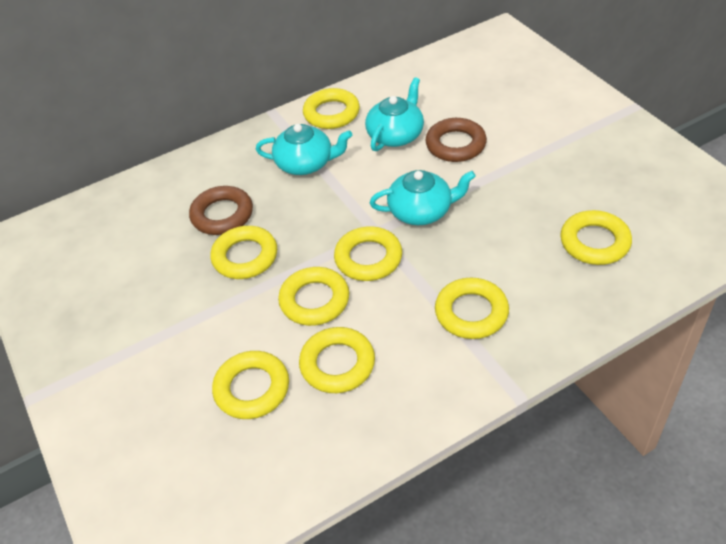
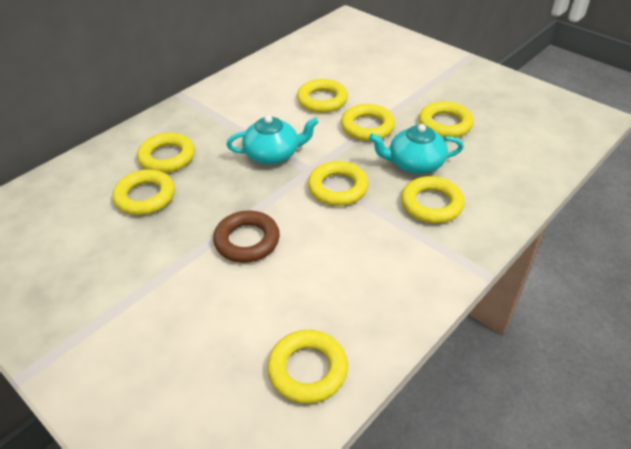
brown ring: 2 -> 1
turquoise teapot: 3 -> 2

